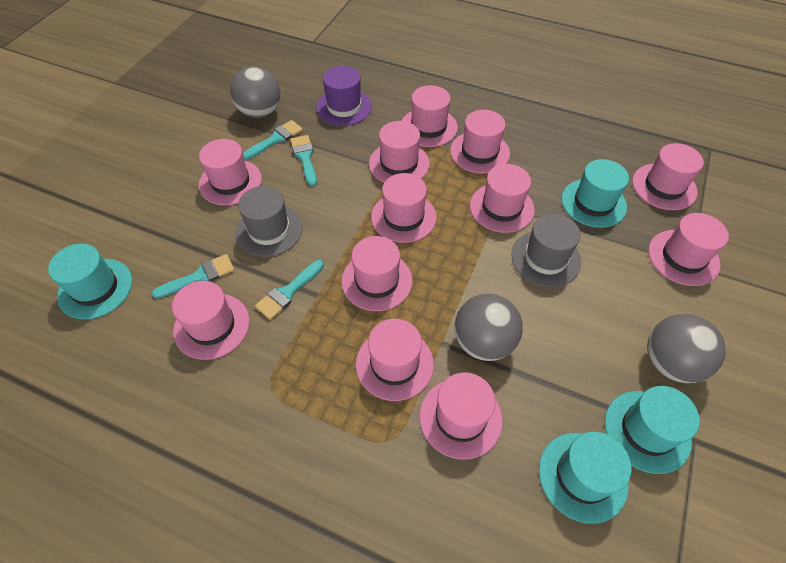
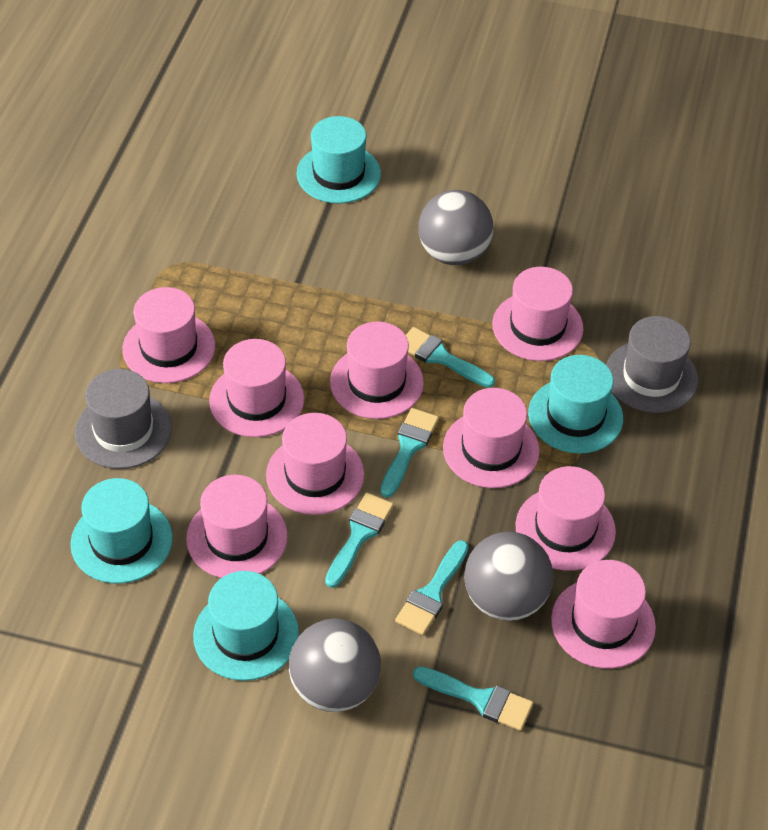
pink hat: 12 -> 9
purple hat: 1 -> 0
turquoise brush: 4 -> 5

